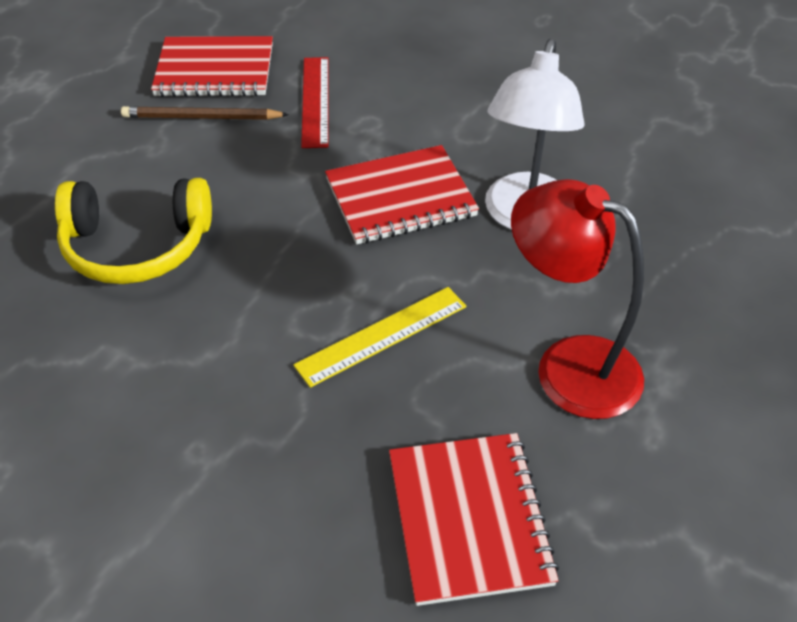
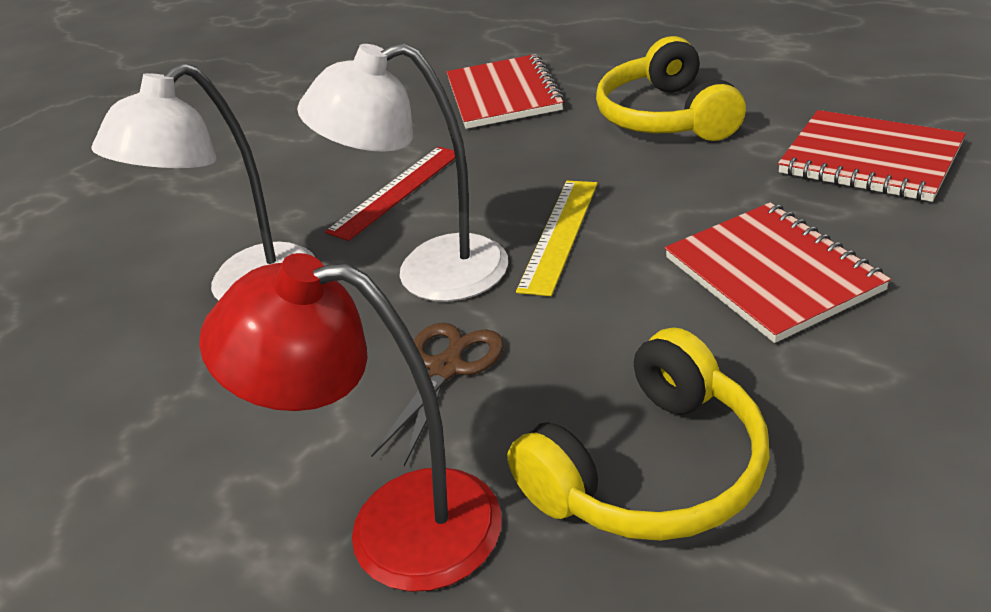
brown pencil: 1 -> 0
brown scissors: 0 -> 1
white lamp: 1 -> 2
yellow headphones: 1 -> 2

